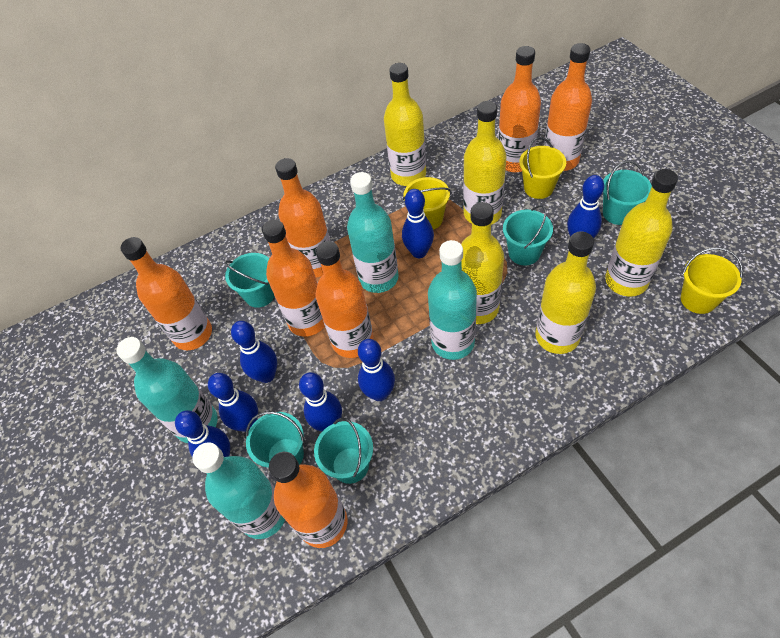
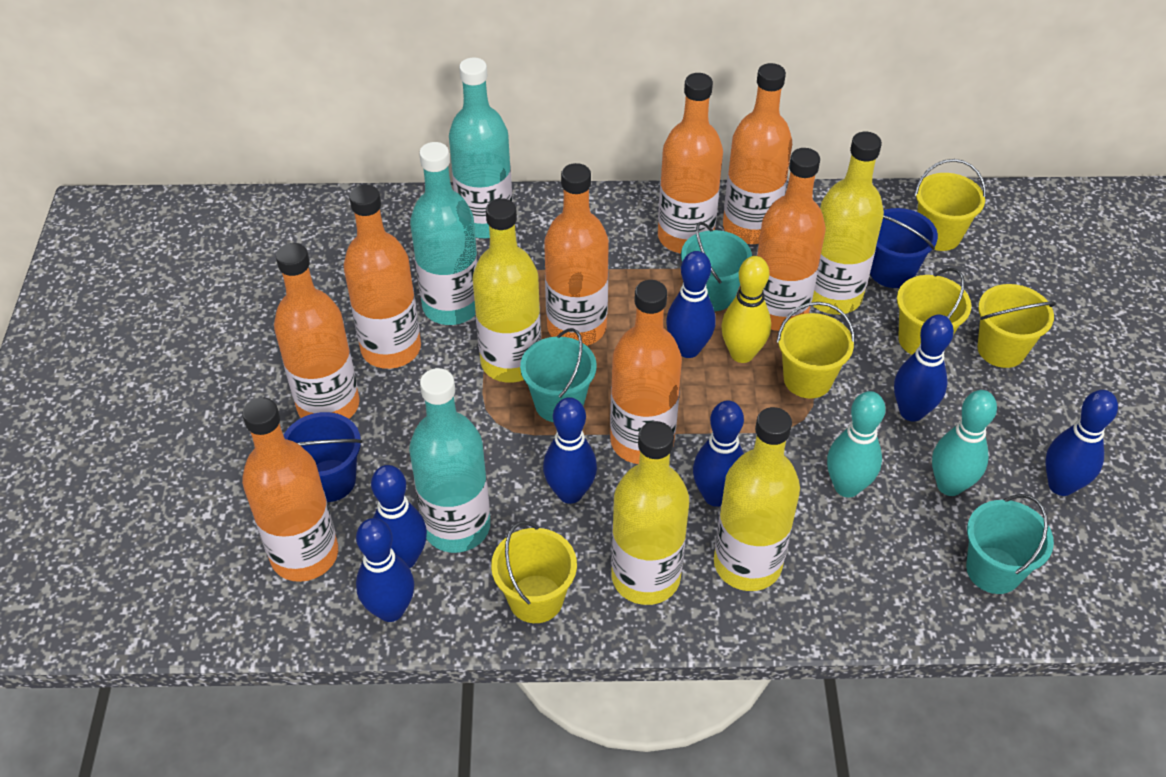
blue bucket: 0 -> 2
orange bottle: 7 -> 8
turquoise bottle: 4 -> 3
turquoise bowling pin: 0 -> 2
turquoise bucket: 5 -> 3
yellow bottle: 5 -> 4
yellow bowling pin: 0 -> 1
yellow bucket: 3 -> 5

